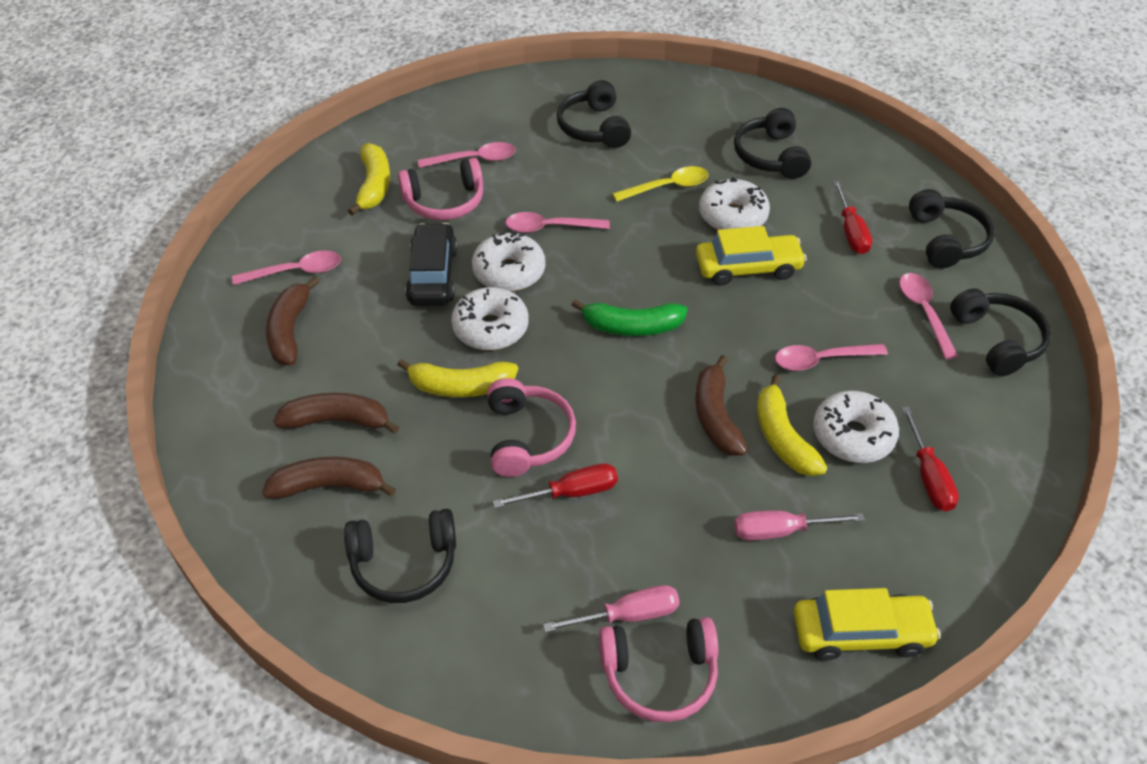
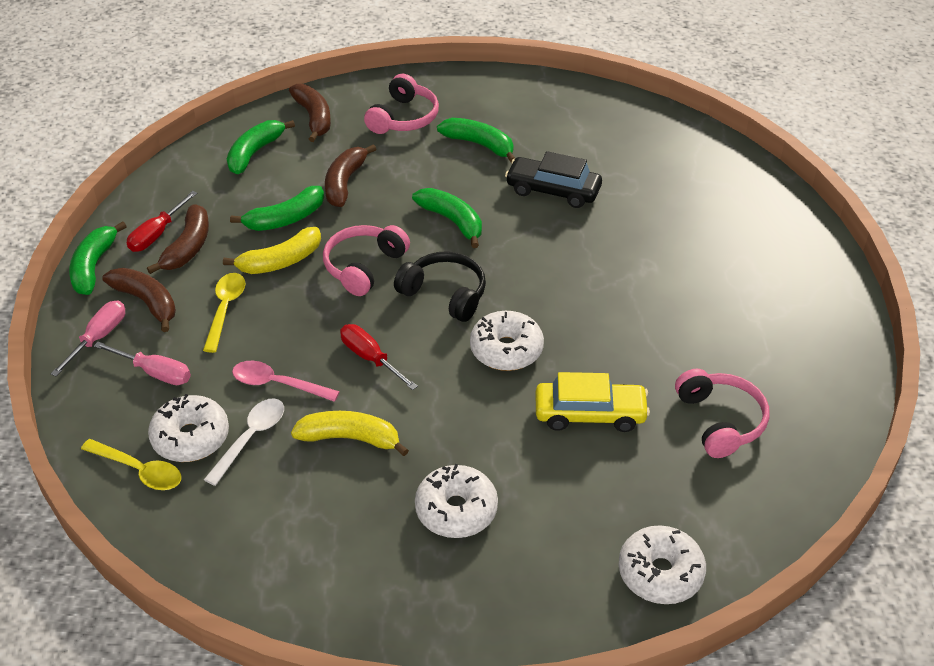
black headphones: 5 -> 1
green banana: 1 -> 5
pink spoon: 5 -> 1
red screwdriver: 3 -> 2
white spoon: 0 -> 1
yellow banana: 3 -> 2
yellow car: 2 -> 1
yellow spoon: 1 -> 2

